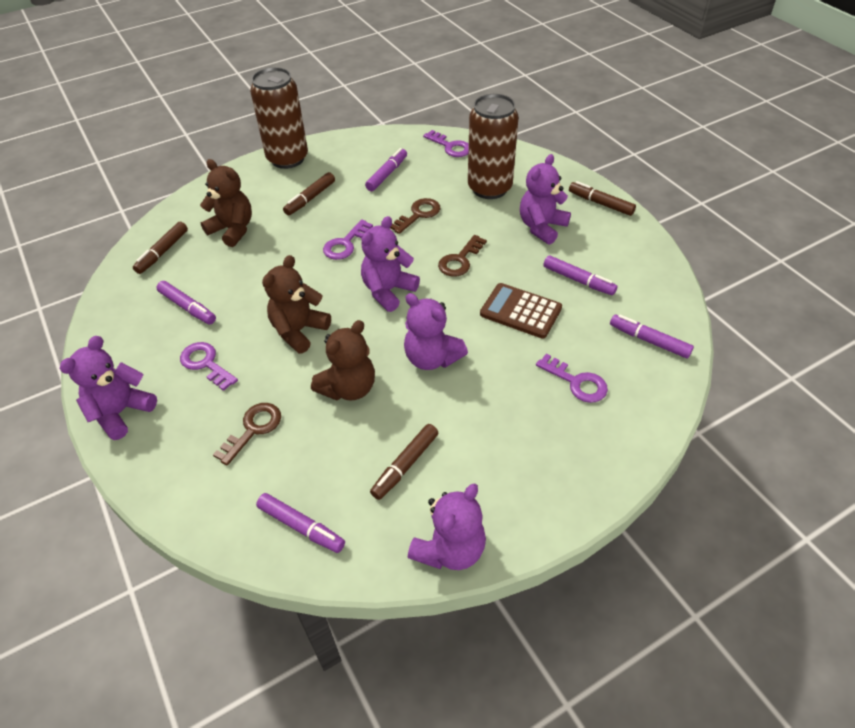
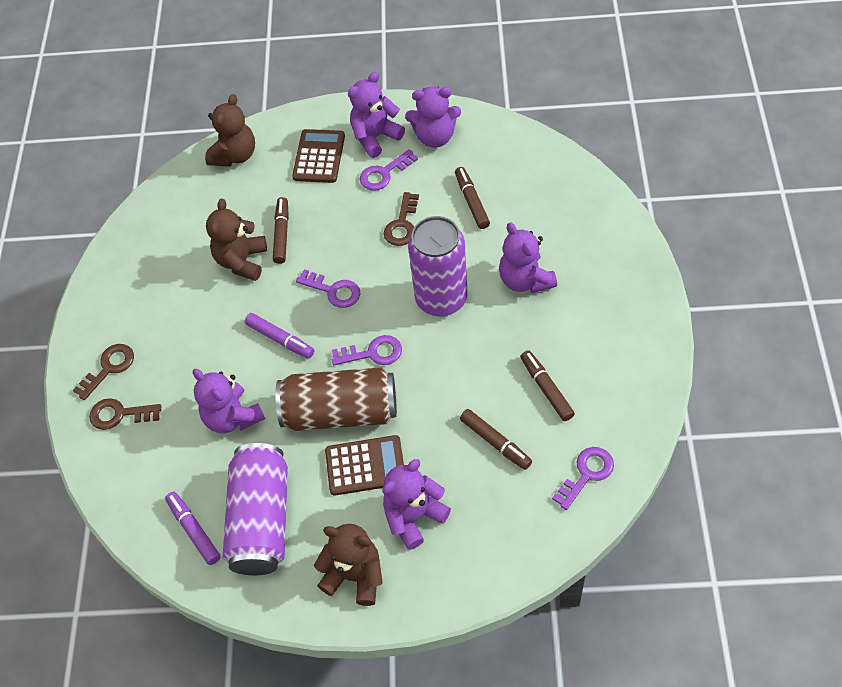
brown calculator: 1 -> 2
brown can: 2 -> 1
purple can: 0 -> 2
purple marker: 5 -> 2

